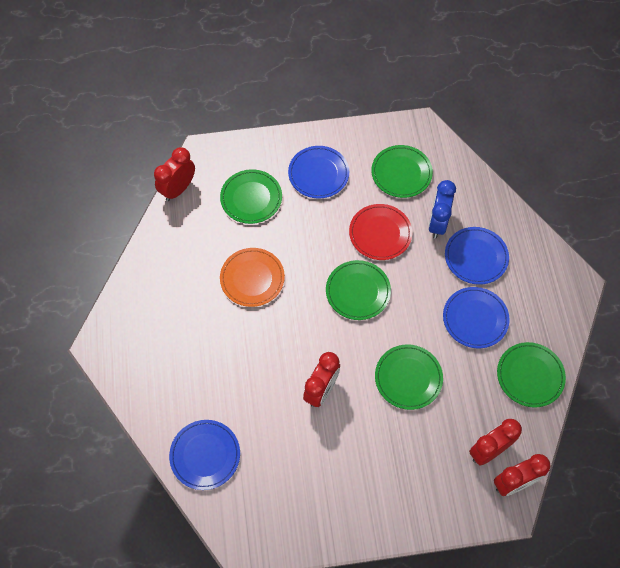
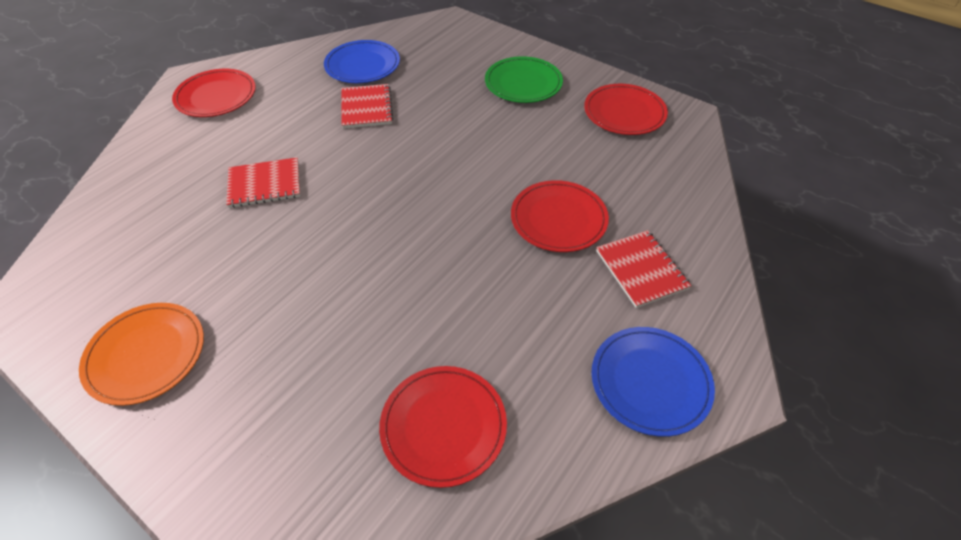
blue clock: 1 -> 0
blue plate: 4 -> 2
green plate: 5 -> 1
red clock: 4 -> 0
red notebook: 0 -> 3
red plate: 1 -> 4

